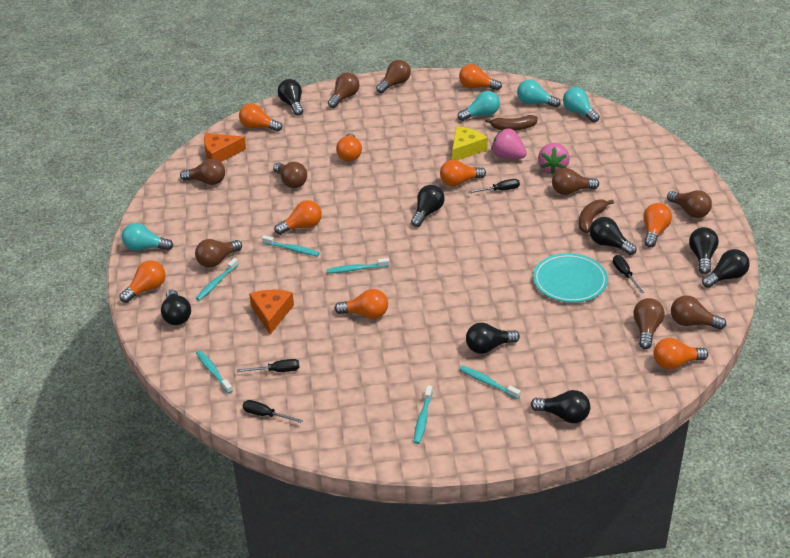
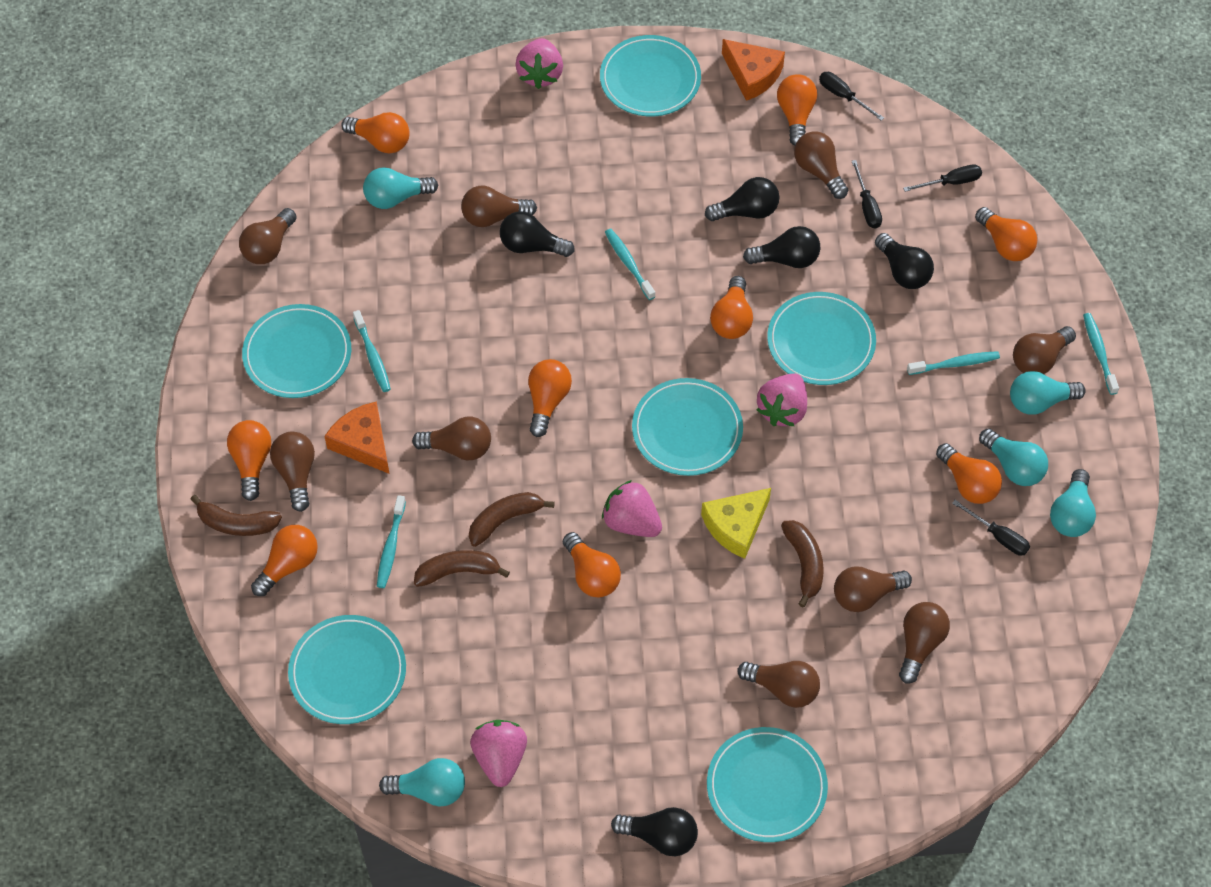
black light bulb: 8 -> 5
brown banana: 2 -> 4
pink strawberry: 2 -> 4
turquoise light bulb: 4 -> 5
turquoise plate: 1 -> 6
turquoise toothbrush: 6 -> 5

